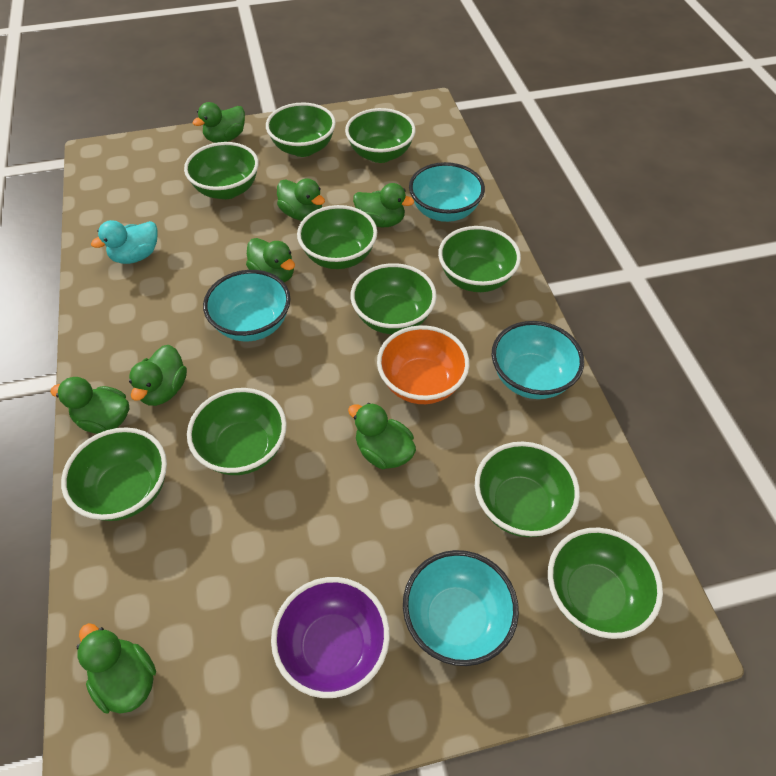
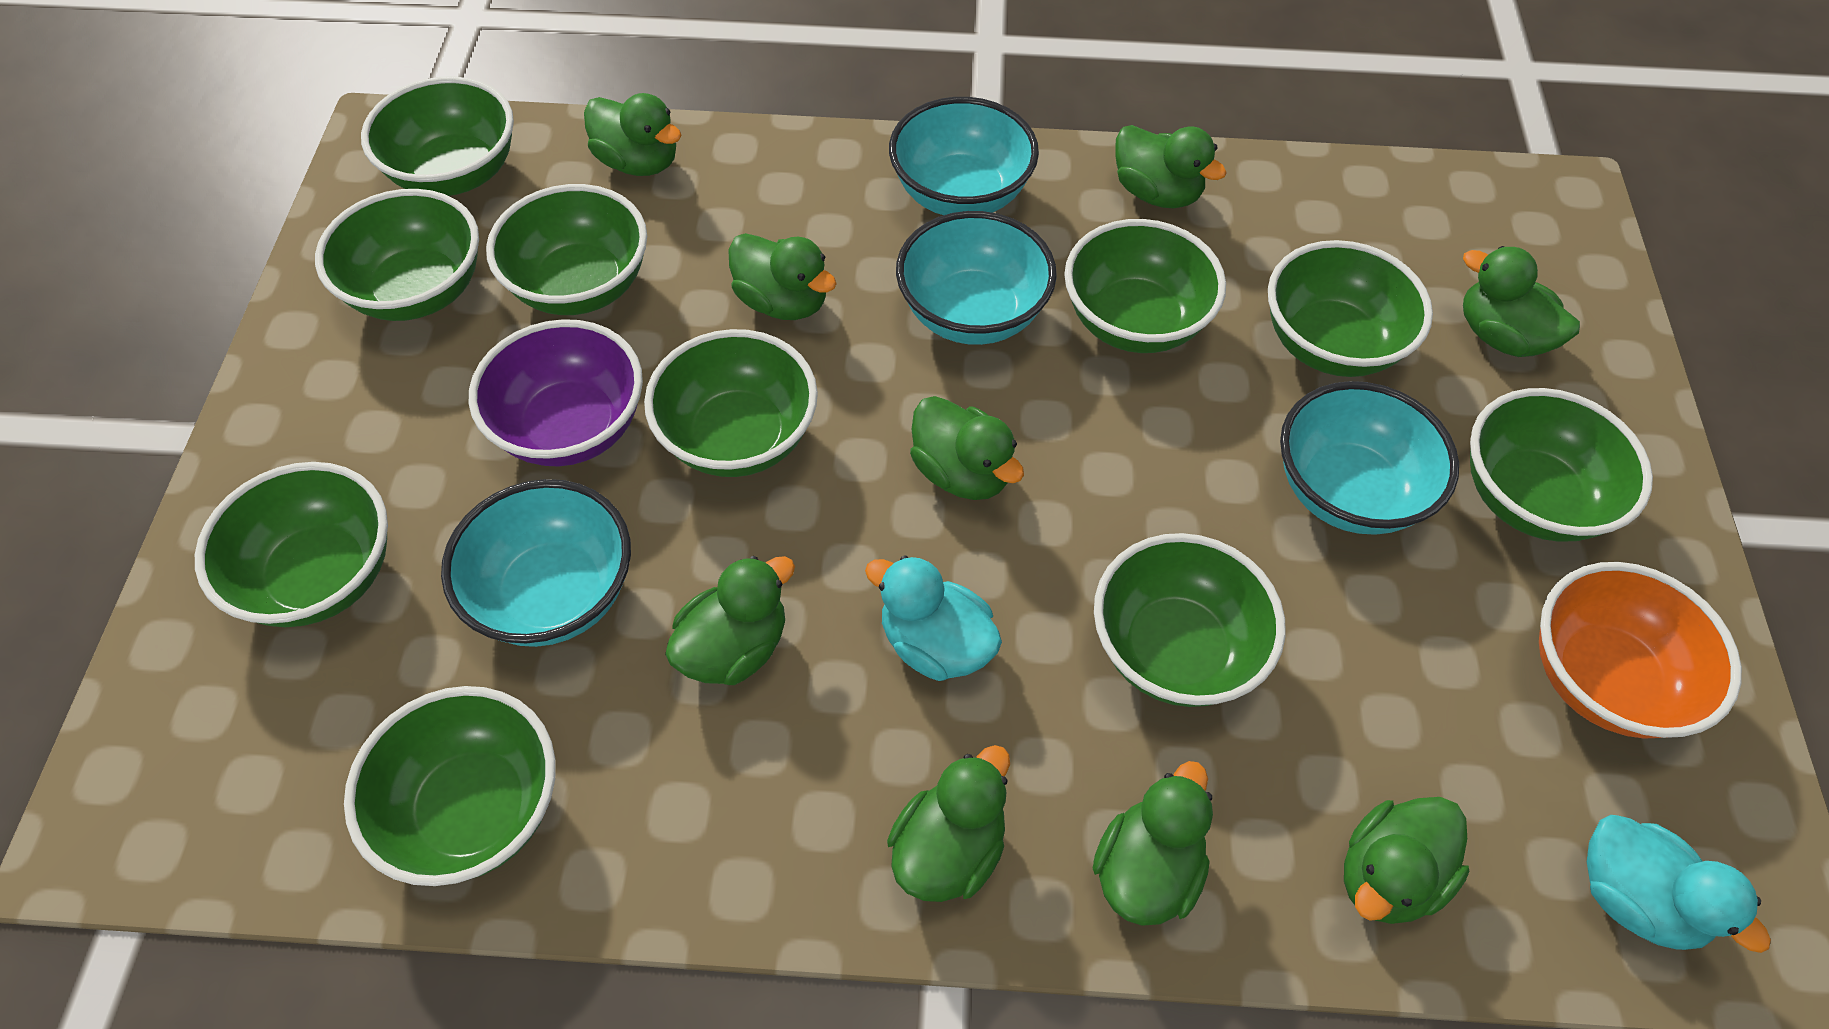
green duck: 8 -> 9
turquoise duck: 1 -> 2

